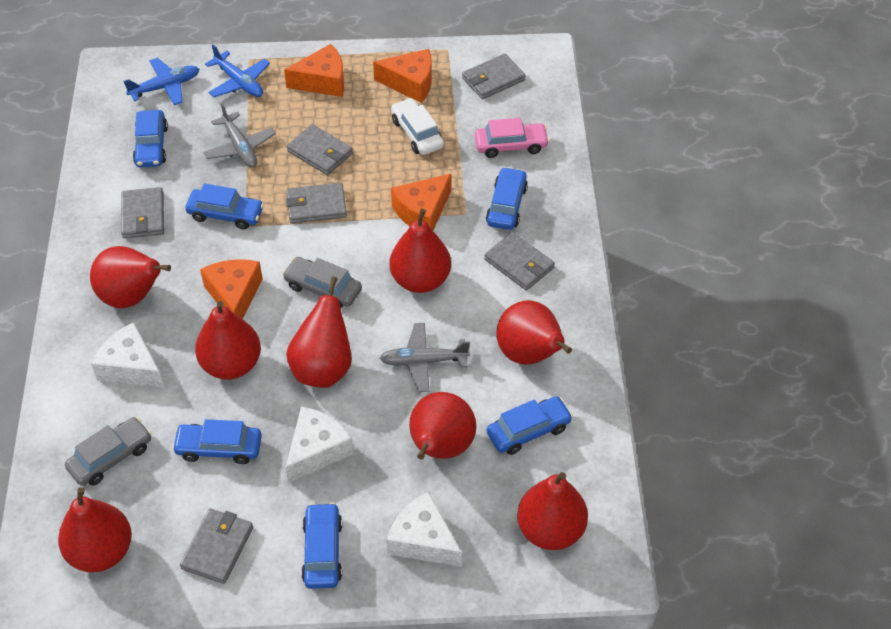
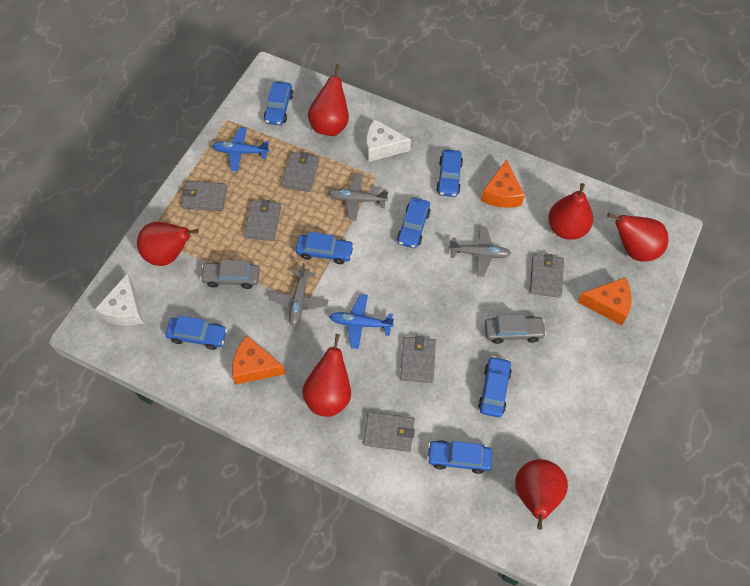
blue car: 6 -> 7
grey plane: 2 -> 3
orange cheese: 4 -> 3
pink car: 1 -> 0
red pear: 8 -> 6
white car: 1 -> 0
white cheese: 3 -> 2

